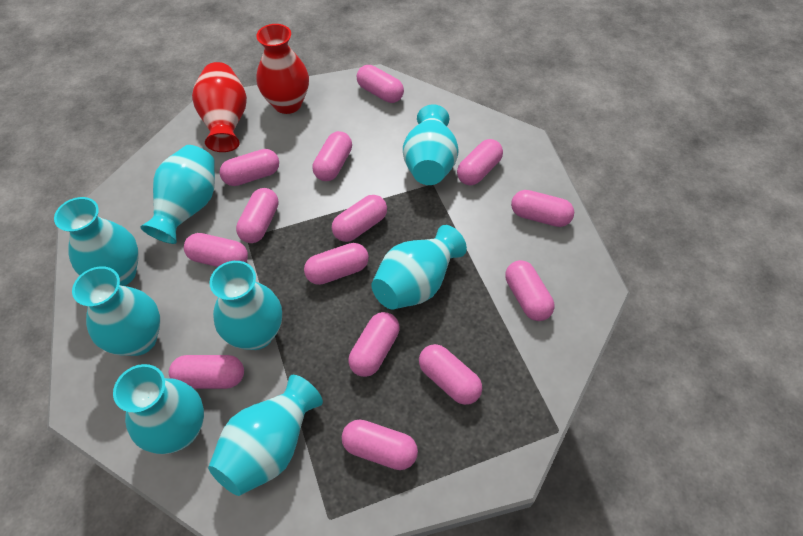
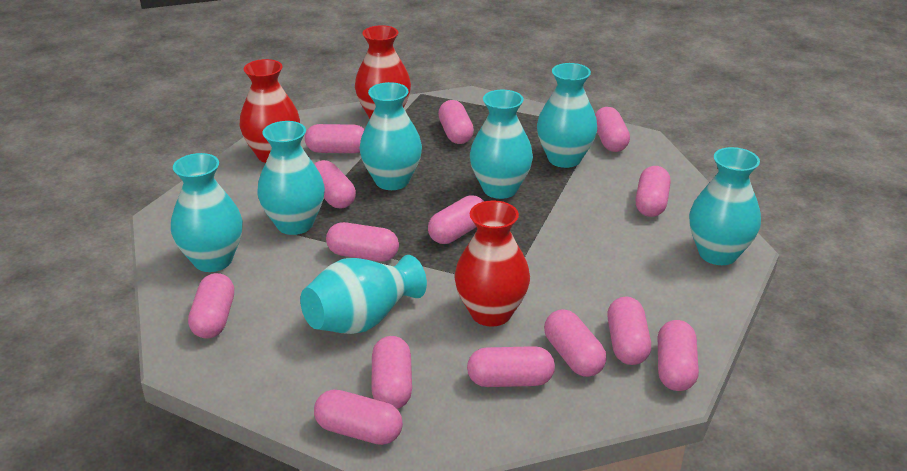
red vase: 2 -> 3
turquoise vase: 8 -> 7

